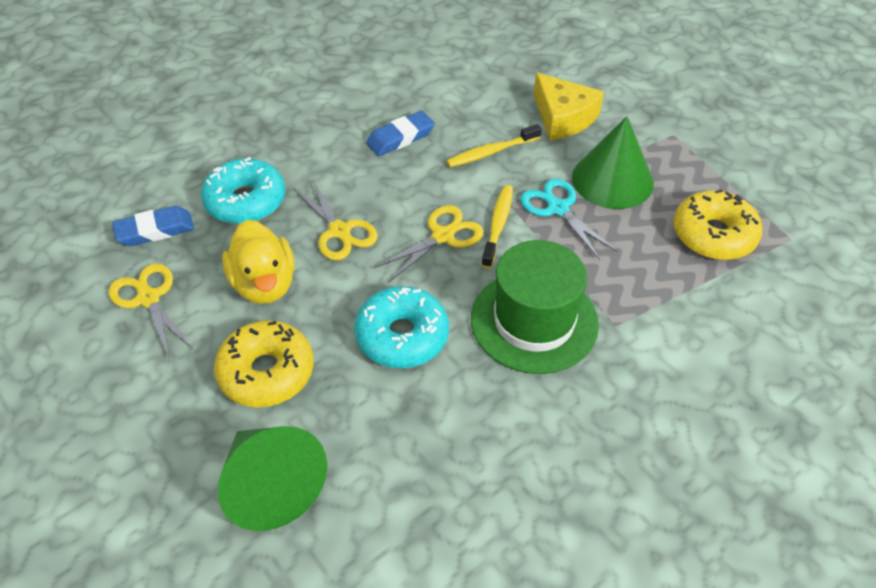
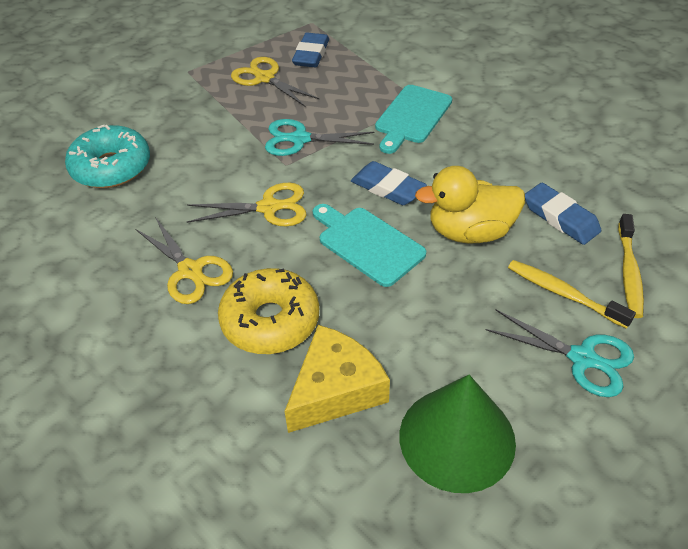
blue eraser: 2 -> 3
green cone: 2 -> 1
green hat: 1 -> 0
turquoise cutting board: 0 -> 2
turquoise donut: 2 -> 1
turquoise scissors: 1 -> 2
yellow donut: 2 -> 1

